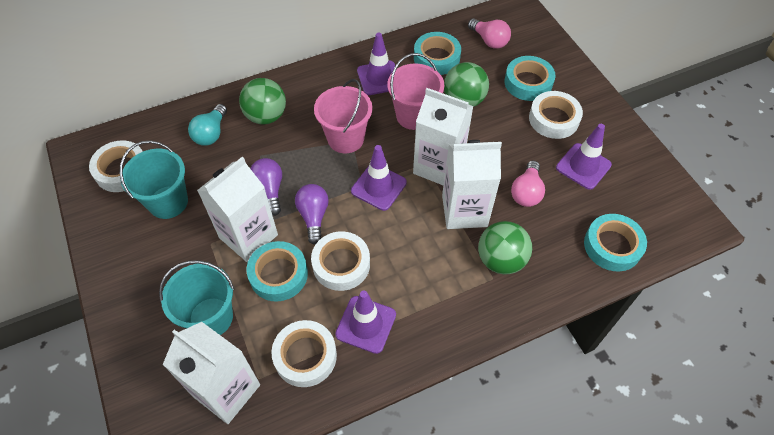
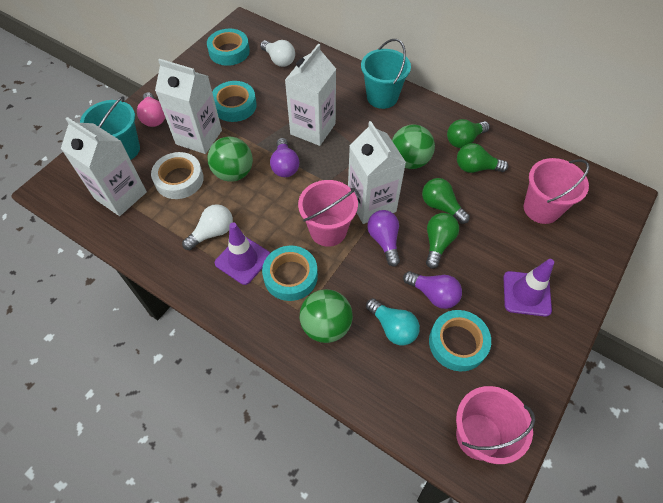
green light bulb: 0 -> 4
pink bucket: 2 -> 3
pink light bulb: 2 -> 1
purple light bulb: 2 -> 3
purple traffic cone: 4 -> 2
white light bulb: 0 -> 2
white tape: 4 -> 1

